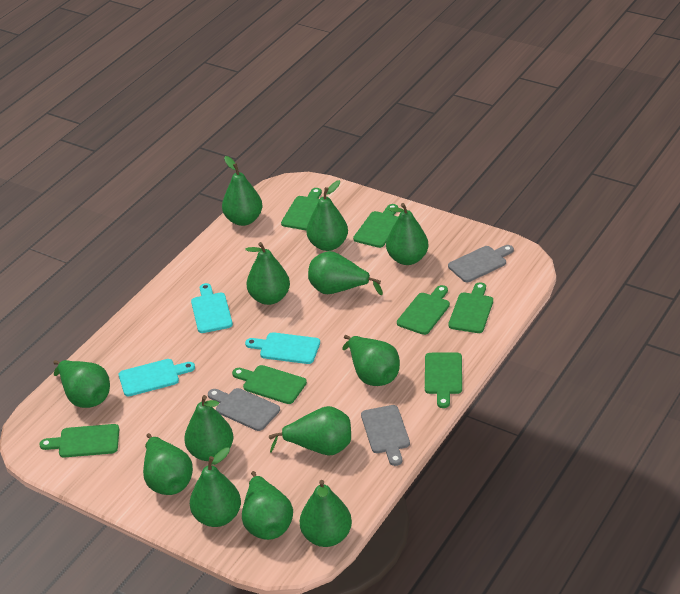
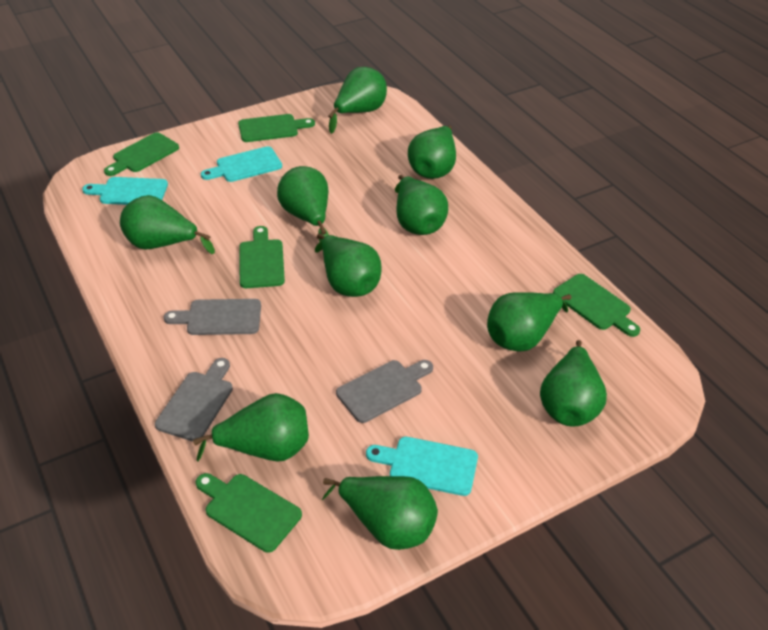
green cutting board: 7 -> 5
green pear: 13 -> 10

